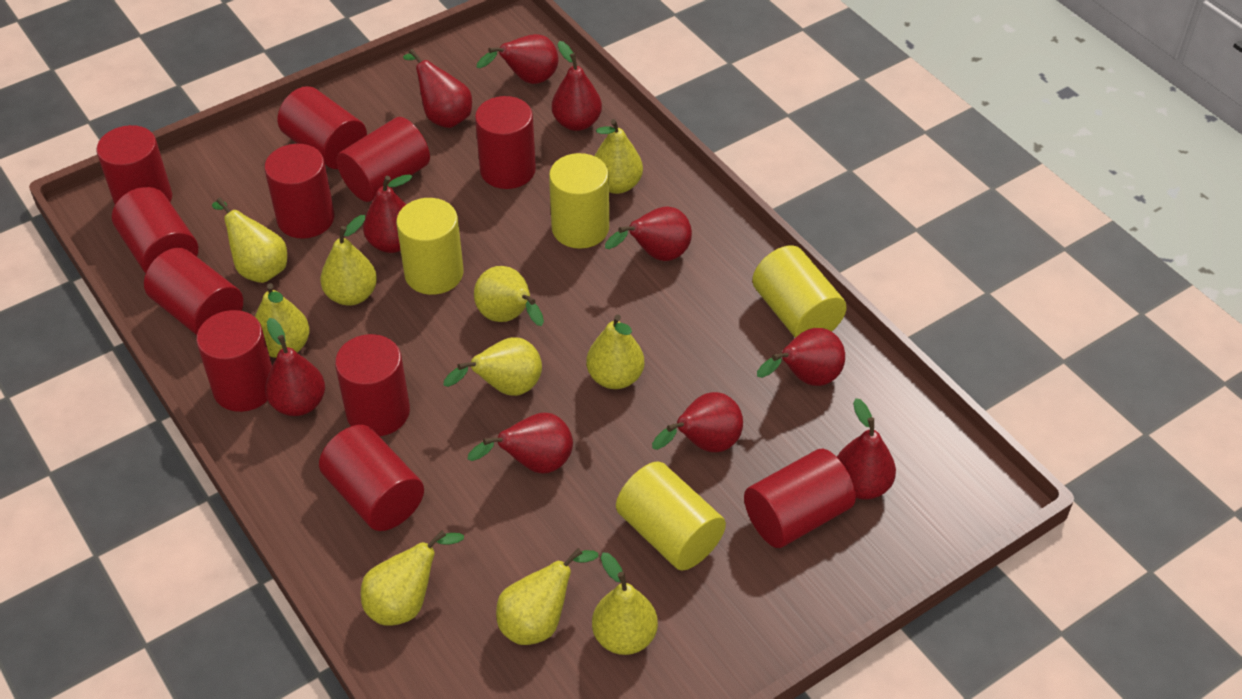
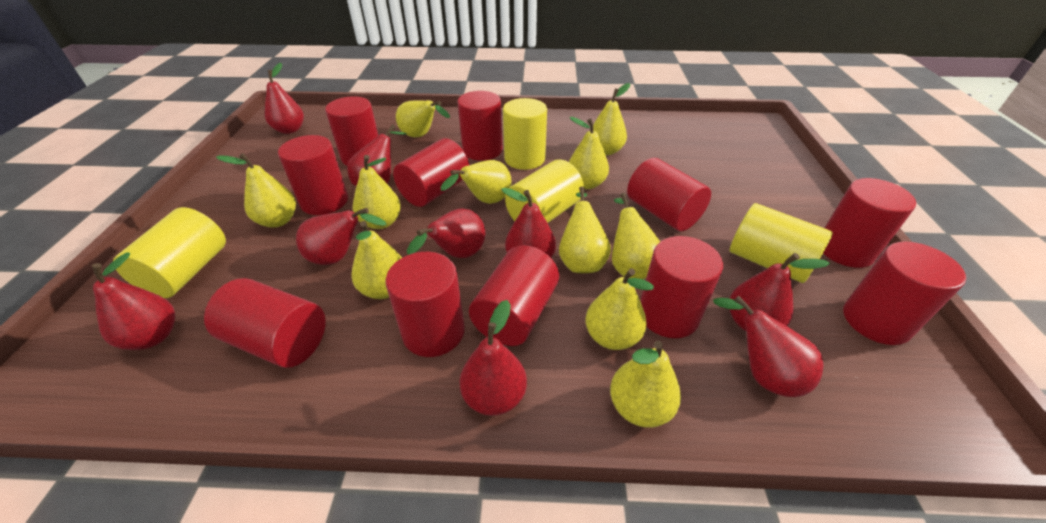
red pear: 10 -> 9
yellow pear: 10 -> 11

